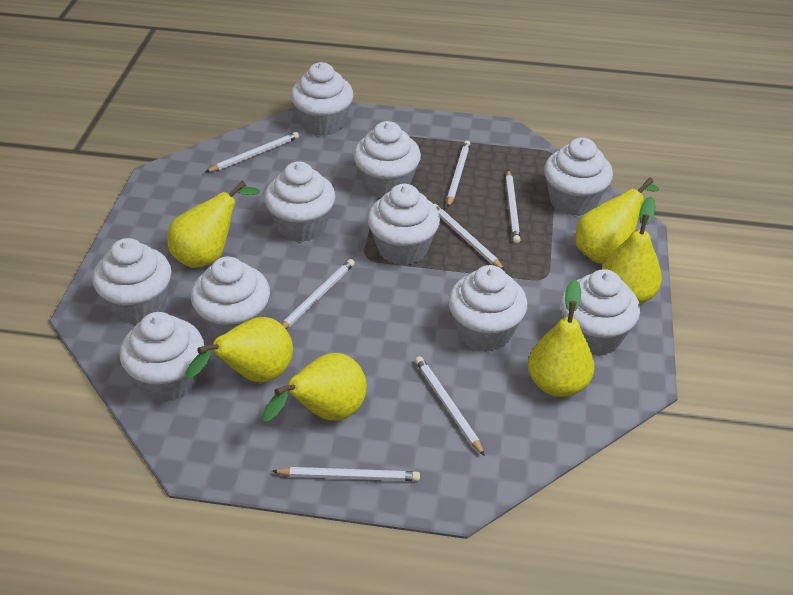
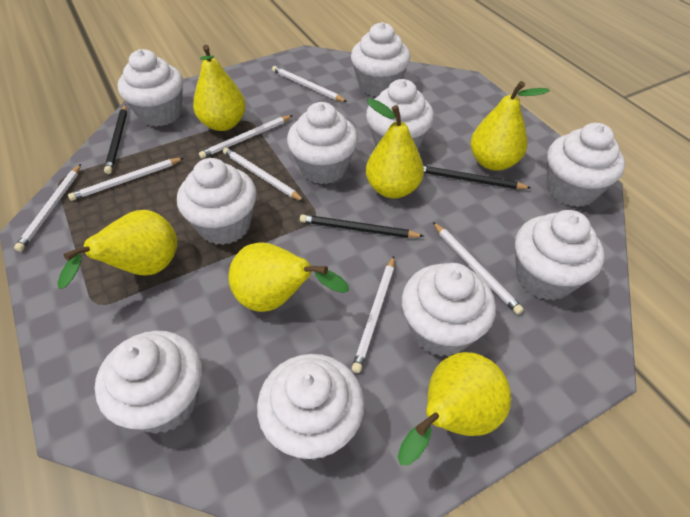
black pencil: 0 -> 3

